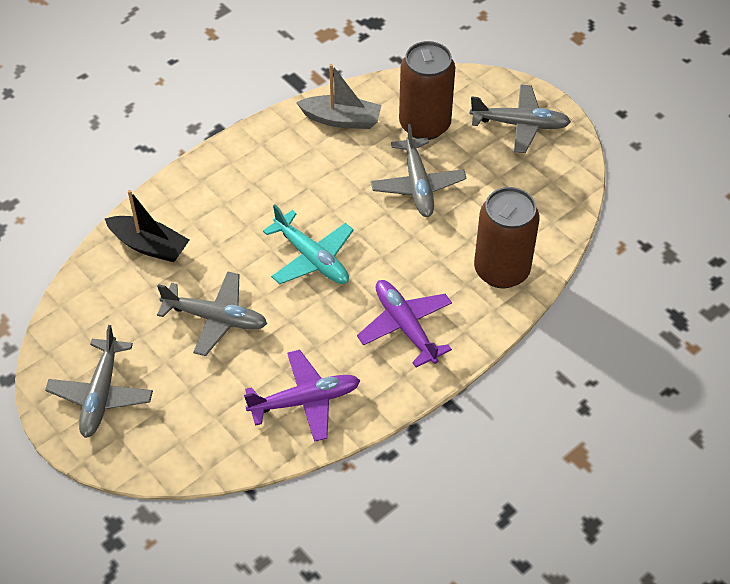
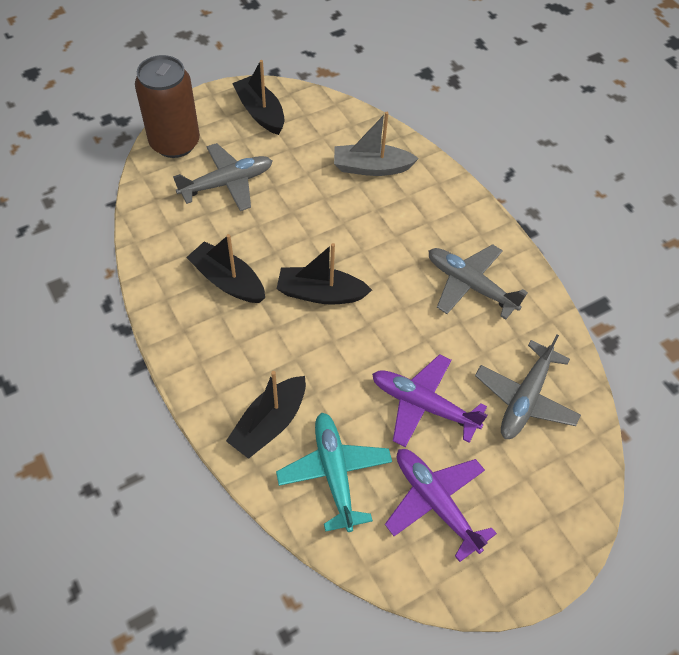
black boat: 1 -> 4
brown can: 2 -> 1
grey plane: 4 -> 3

